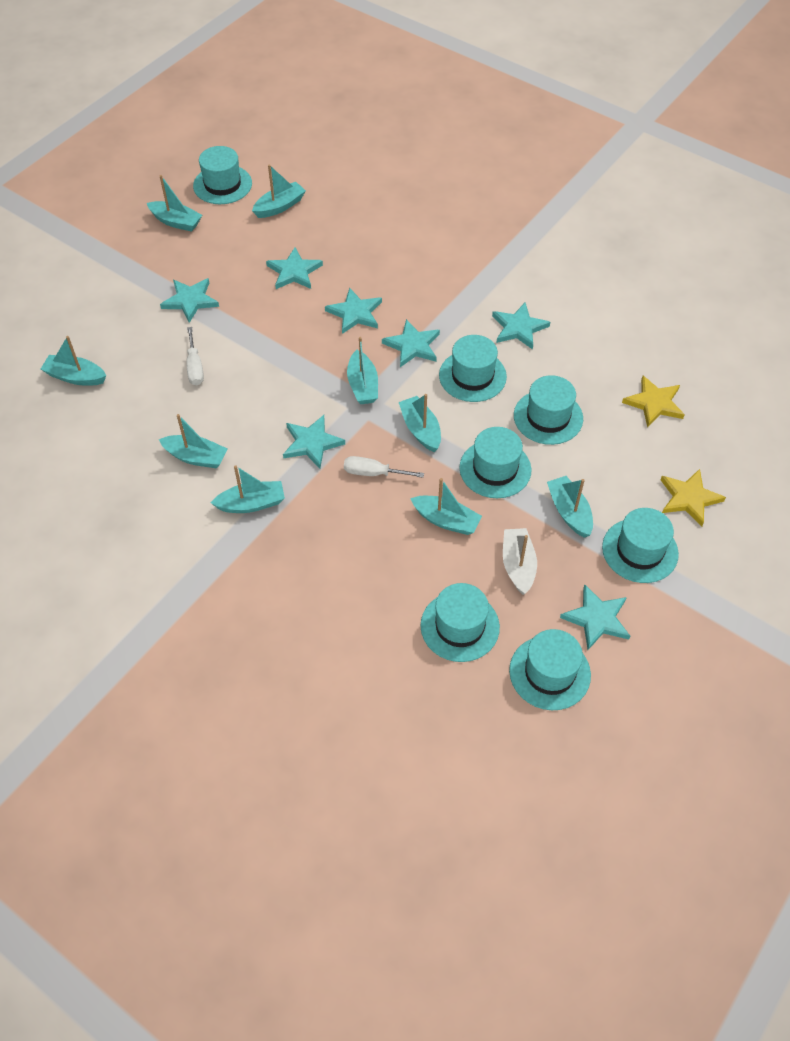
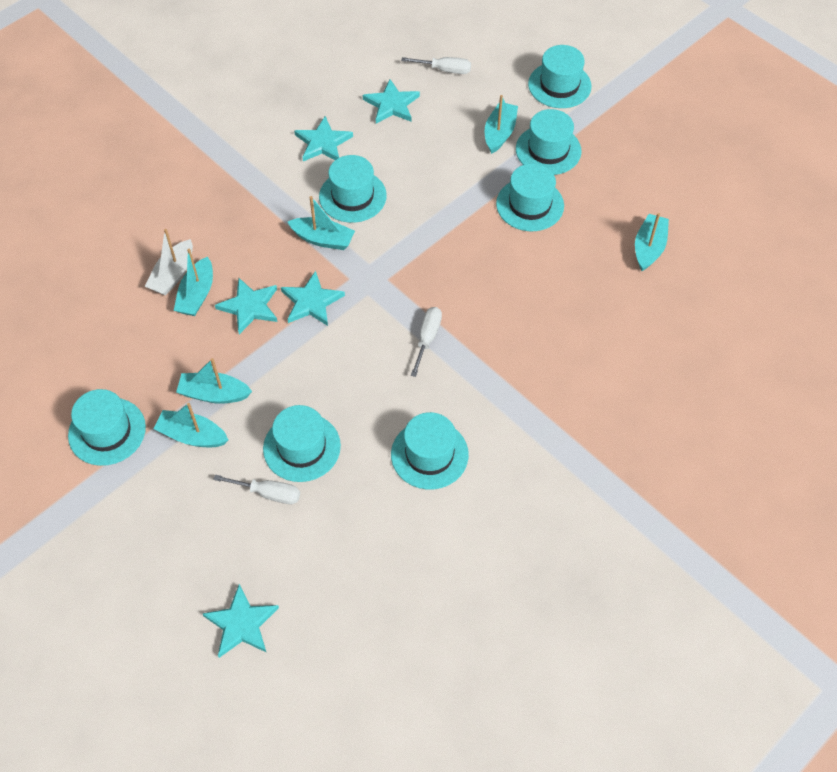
turquoise boat: 9 -> 6
turquoise star: 7 -> 5
white screwdriver: 2 -> 3
yellow star: 2 -> 0

